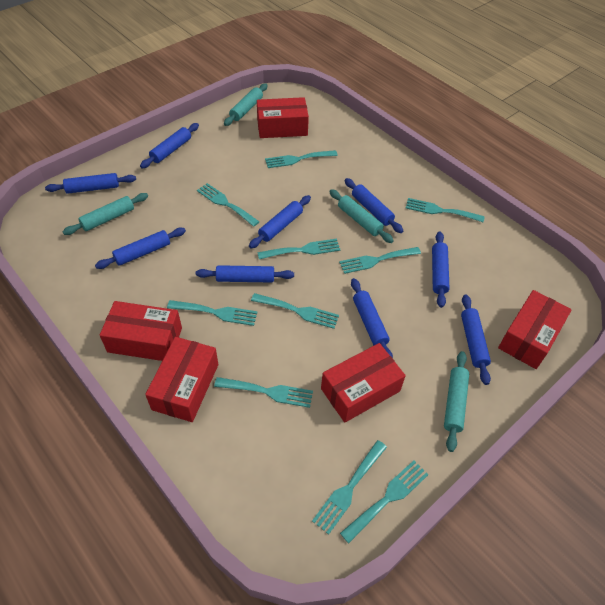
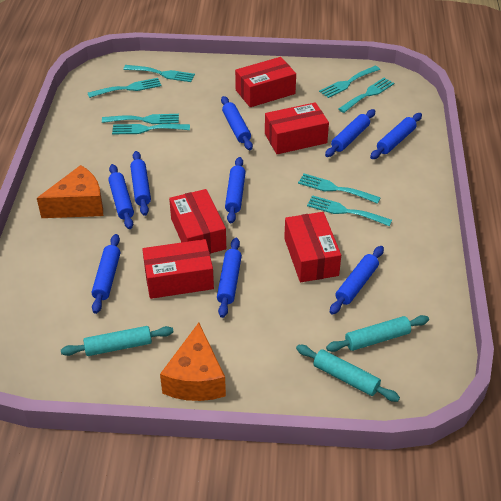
orange cheese: 0 -> 2
turquoise fork: 10 -> 8
turquoise rolling pin: 4 -> 3

